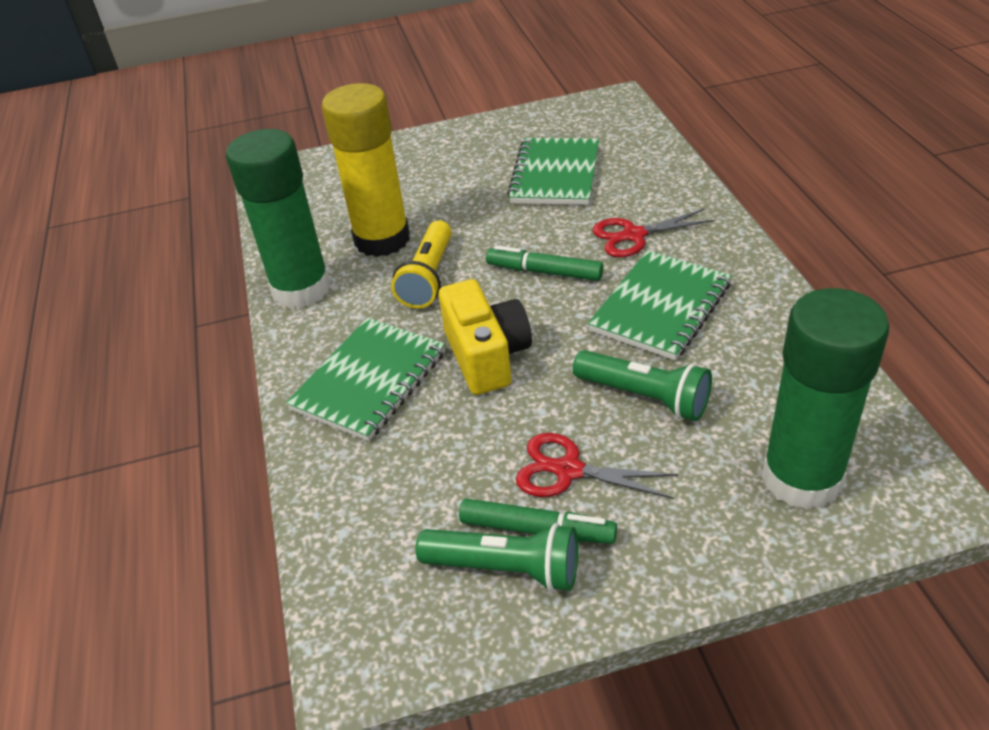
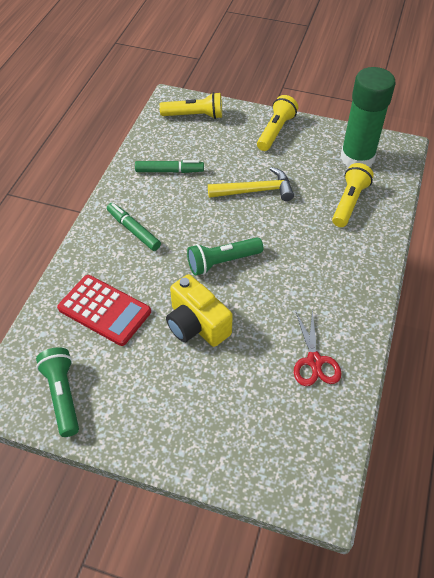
green glue stick: 2 -> 1
green notebook: 3 -> 0
red calculator: 0 -> 1
red scissors: 2 -> 1
yellow flashlight: 1 -> 3
yellow glue stick: 1 -> 0
yellow hammer: 0 -> 1

